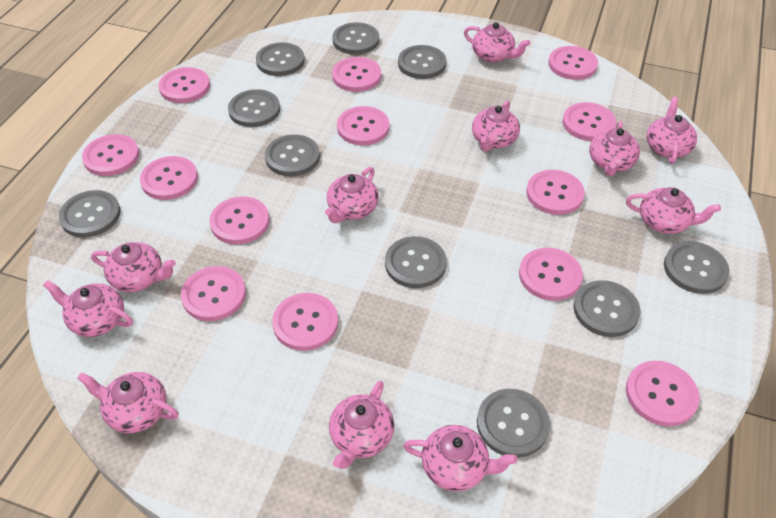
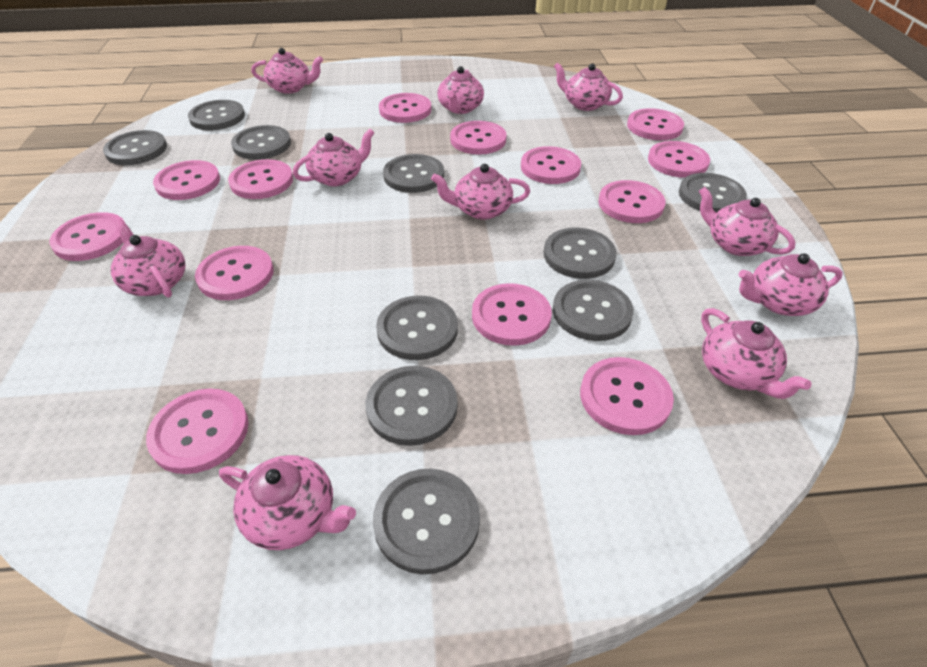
pink teapot: 11 -> 10

